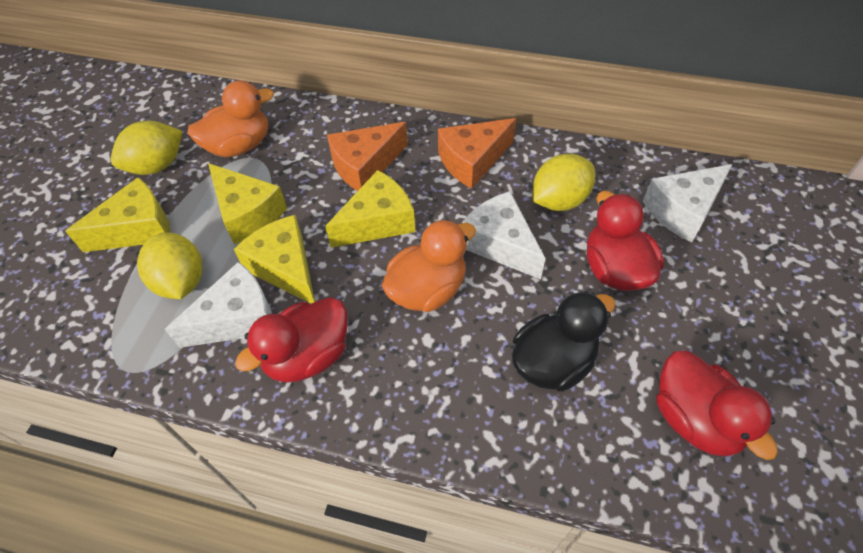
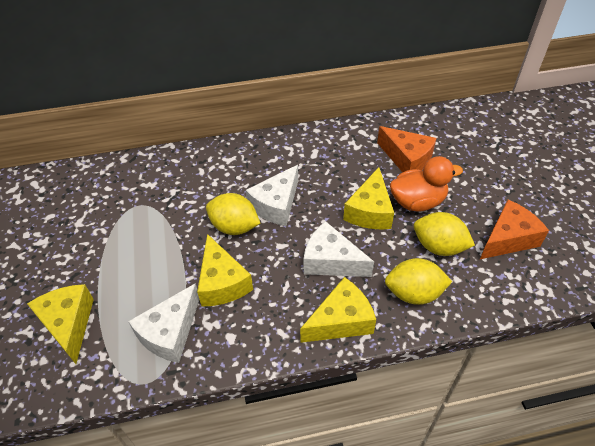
black duck: 1 -> 0
orange duck: 2 -> 1
red duck: 3 -> 0

